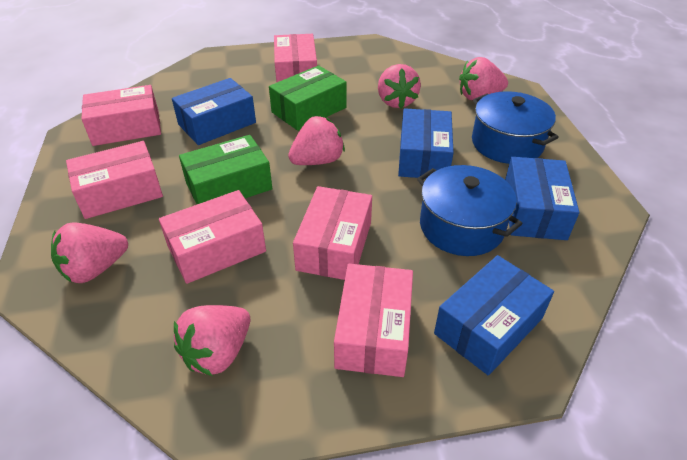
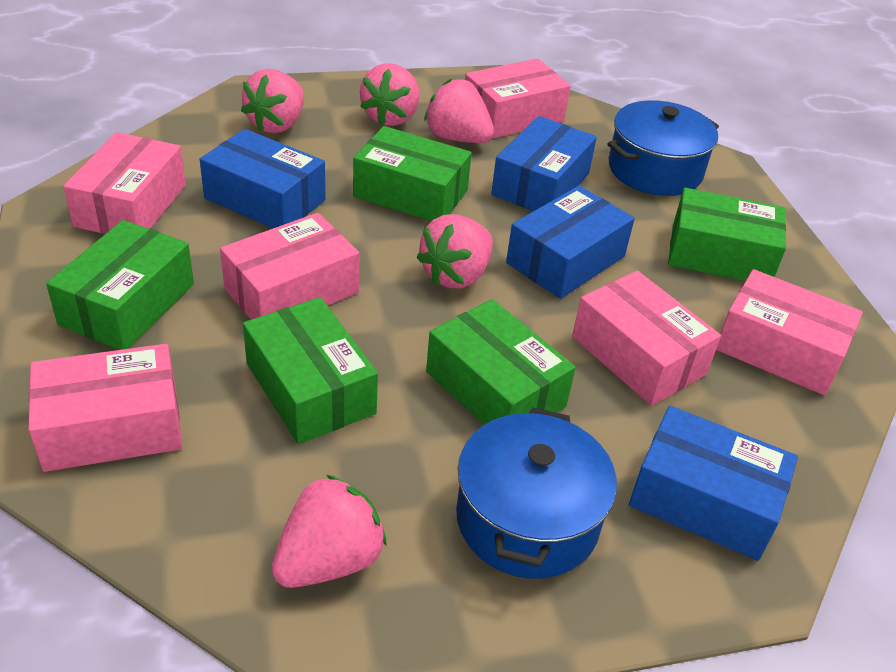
green box: 2 -> 5

